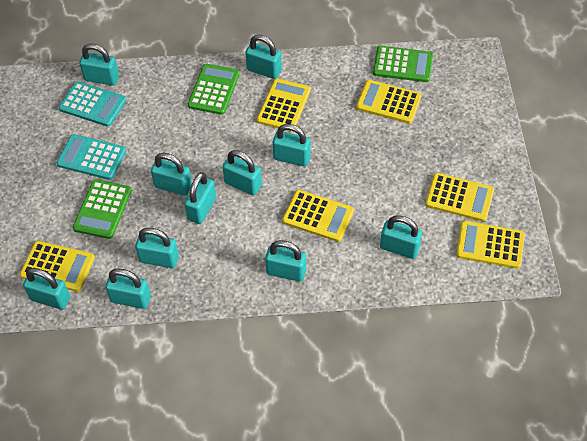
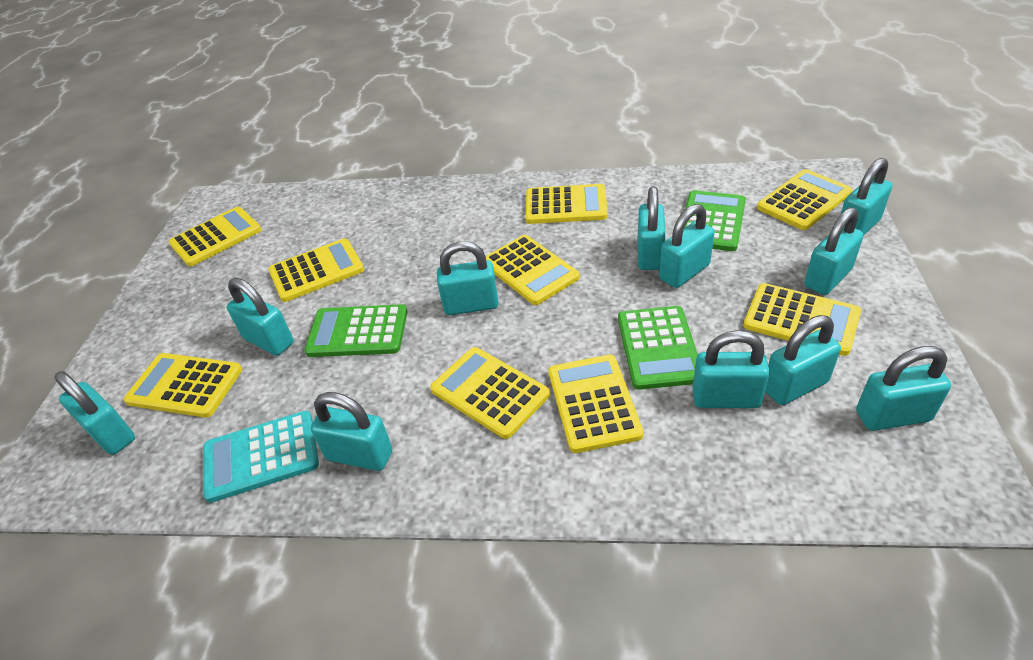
turquoise calculator: 2 -> 1
yellow calculator: 6 -> 9

